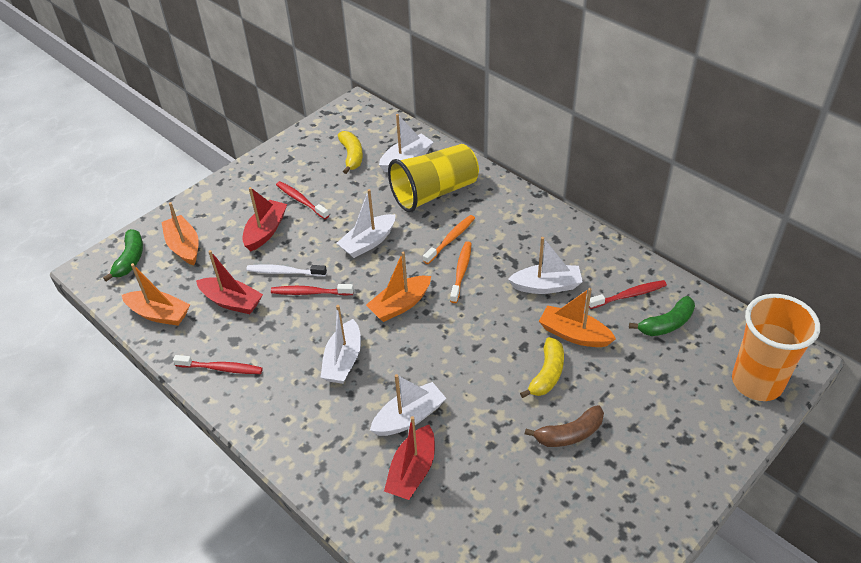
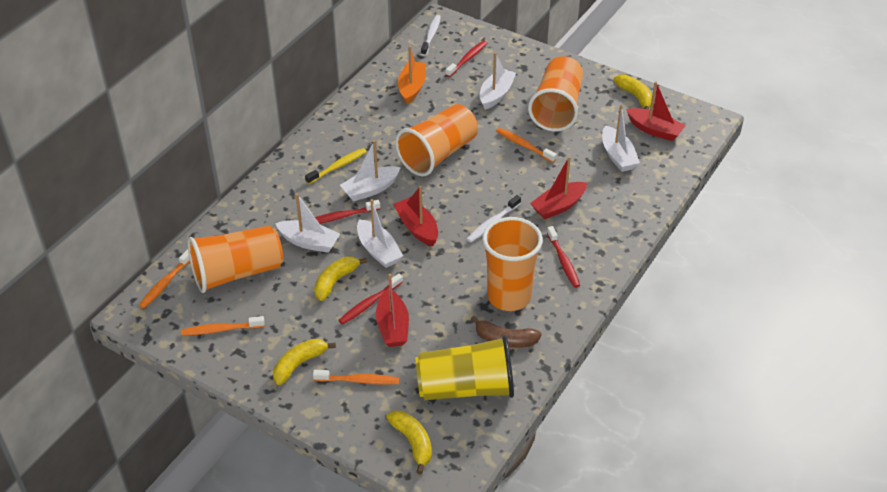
green banana: 2 -> 0
orange boat: 4 -> 1
orange cup: 1 -> 4
orange toothbrush: 2 -> 4
red boat: 3 -> 4
white toothbrush: 1 -> 2
yellow banana: 2 -> 4
yellow toothbrush: 0 -> 1

